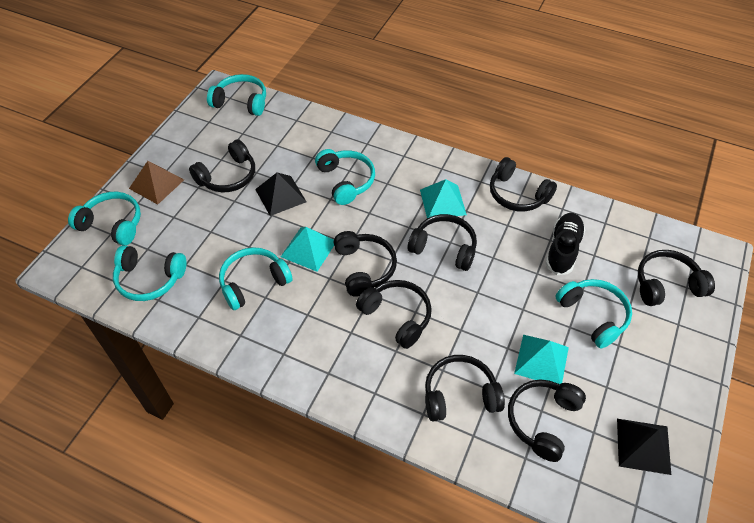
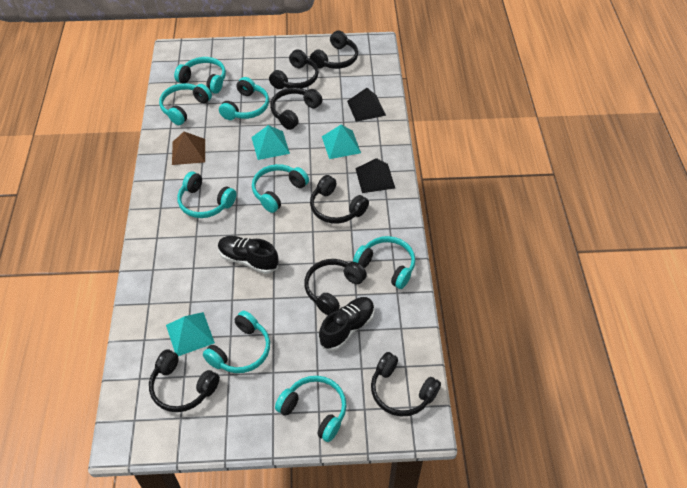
black headphones: 8 -> 7
black shoe: 1 -> 2
turquoise headphones: 6 -> 8

